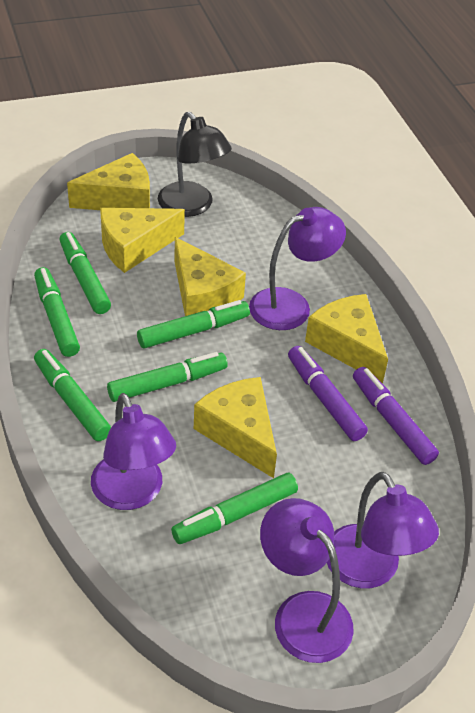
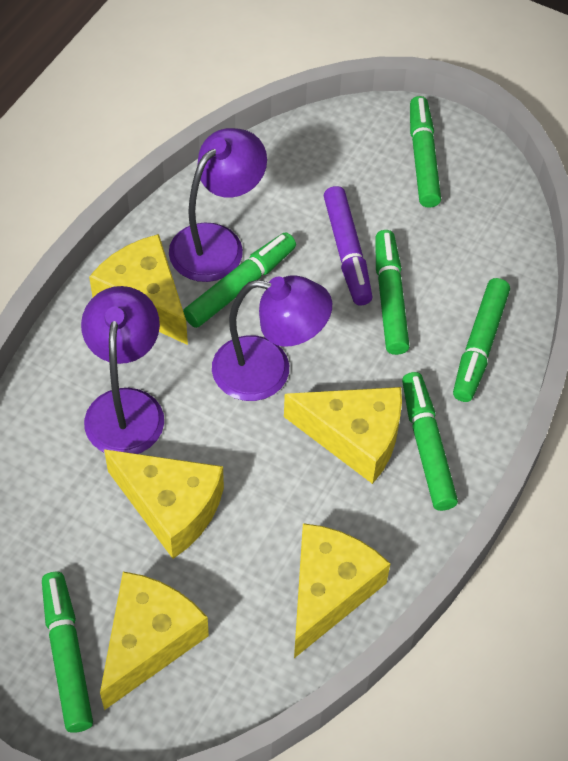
black lamp: 1 -> 0
purple lamp: 4 -> 3
purple marker: 2 -> 1

